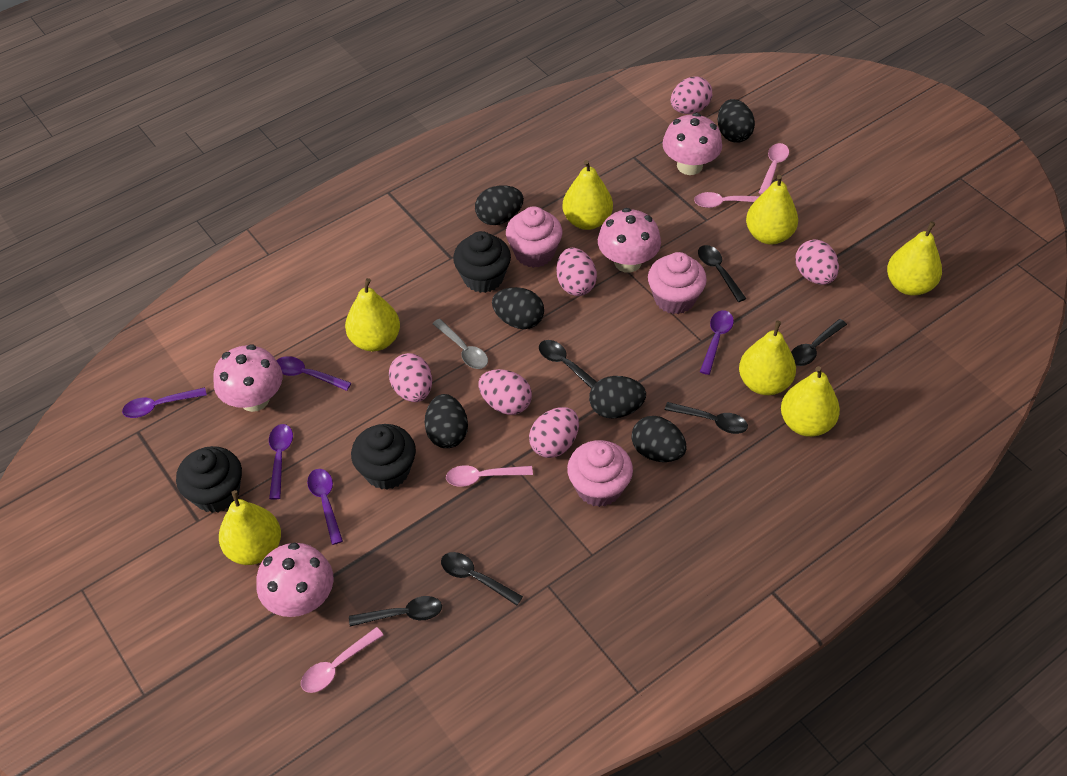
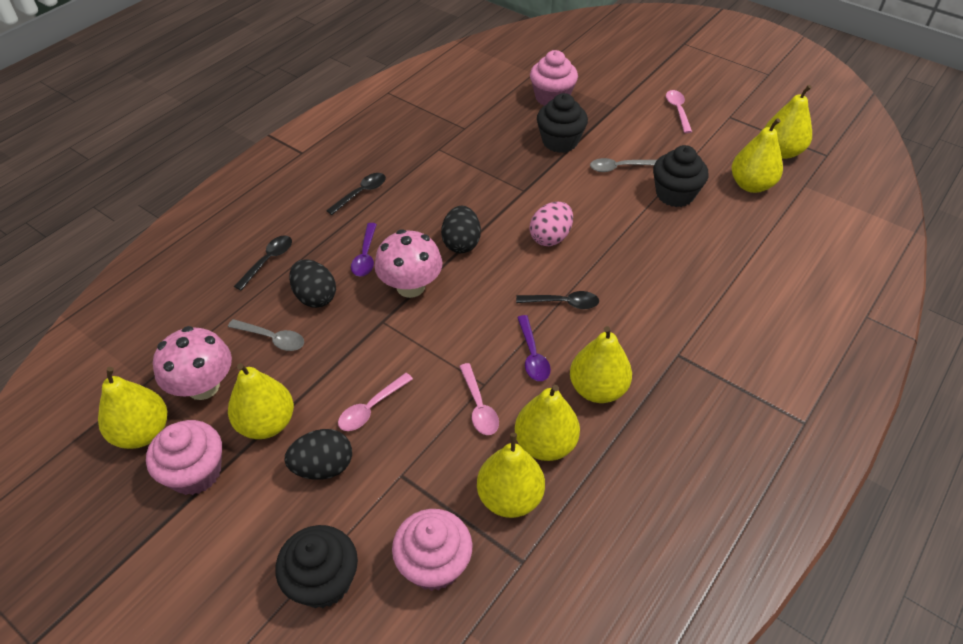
black egg: 6 -> 3
black spoon: 6 -> 3
grey spoon: 1 -> 2
pink egg: 6 -> 1
pink mushroom: 4 -> 2
pink spoon: 4 -> 3
purple spoon: 5 -> 2

